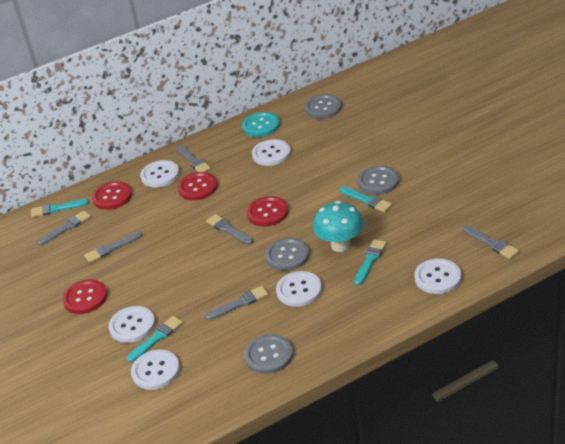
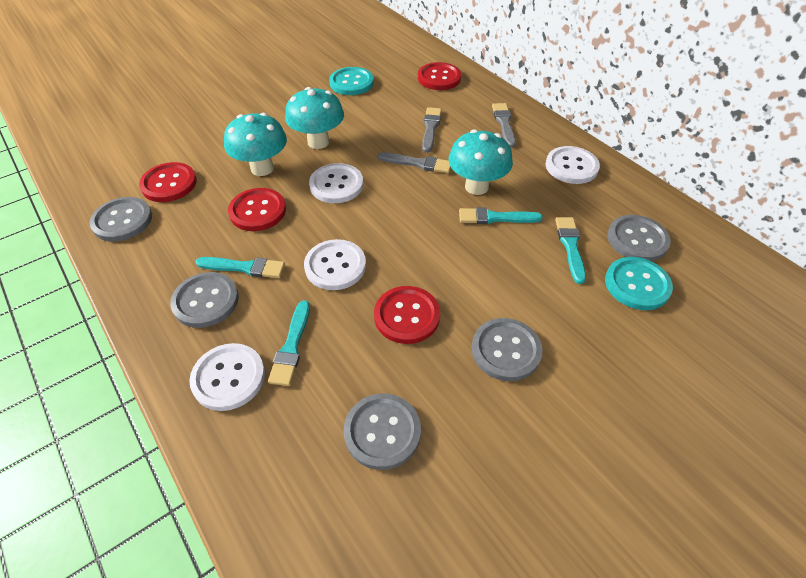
grey brush: 6 -> 3
grey button: 4 -> 5
turquoise button: 1 -> 2
turquoise mushroom: 1 -> 3
white button: 6 -> 4

